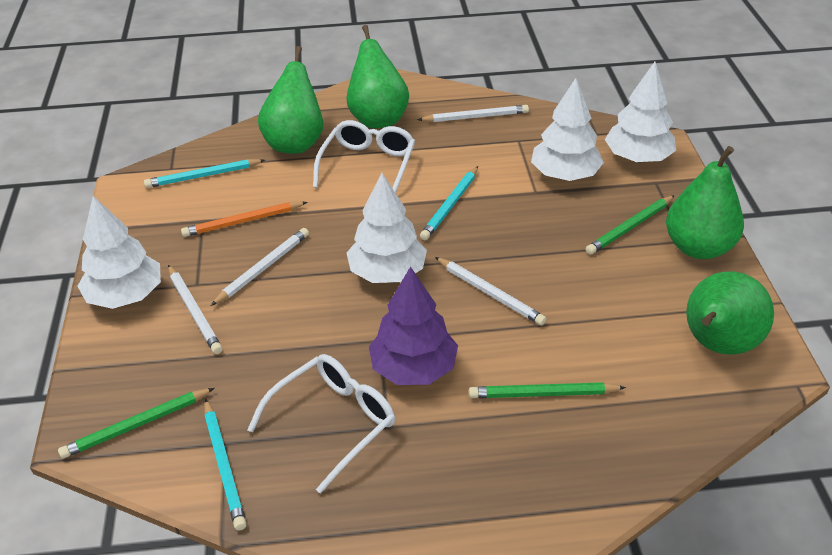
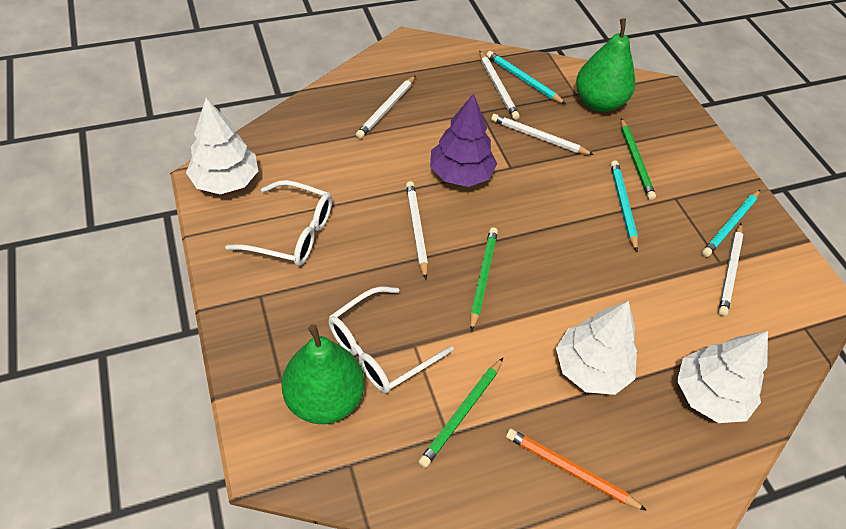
green pear: 4 -> 2
white pencil: 4 -> 5
white tree: 4 -> 3

